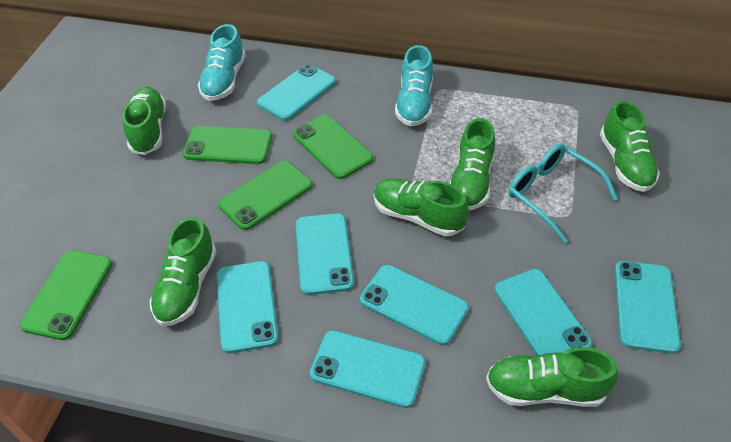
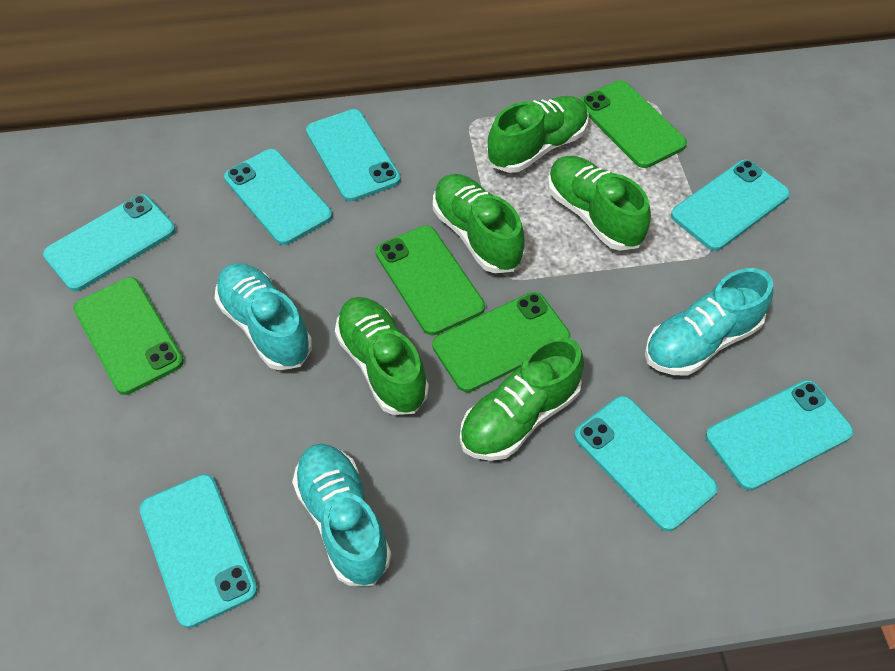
green shoe: 6 -> 5
turquoise glasses: 1 -> 0
turquoise shoe: 2 -> 3

